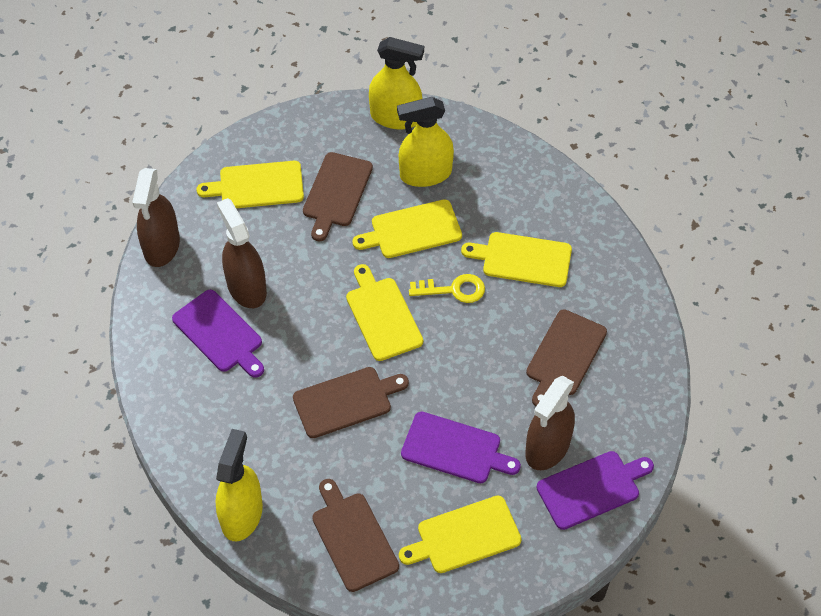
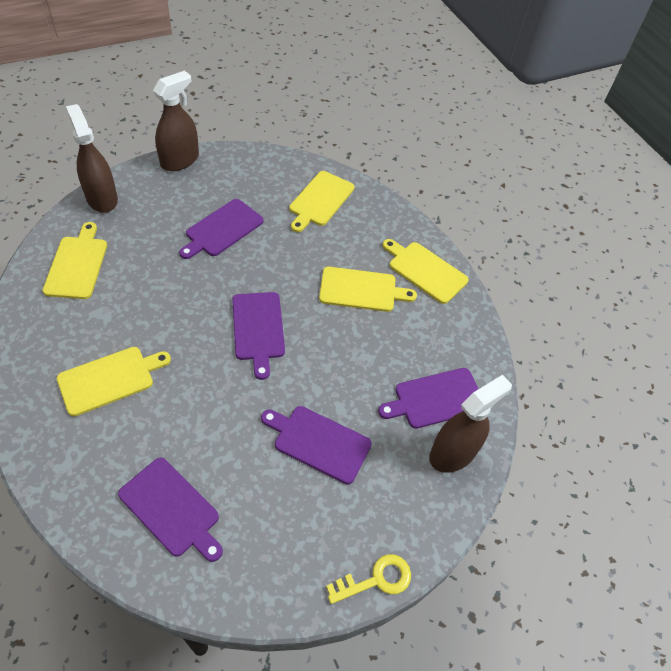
brown cutting board: 4 -> 0
purple cutting board: 3 -> 5
yellow spray bottle: 3 -> 0

